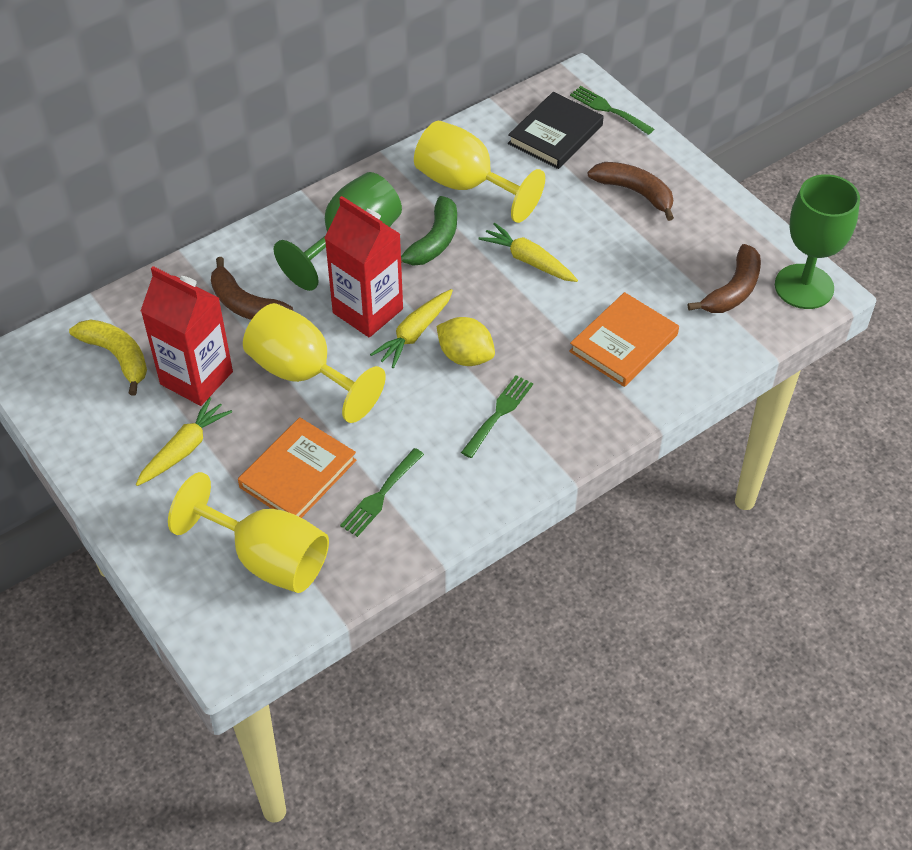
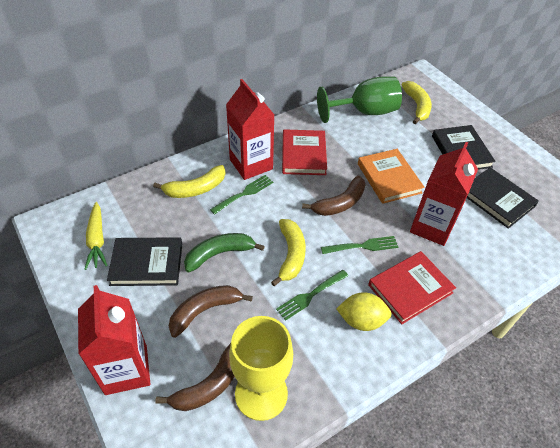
black book: 1 -> 3
green goblet: 2 -> 1
orange book: 2 -> 1
red book: 0 -> 2
red carton: 2 -> 3
yellow banana: 1 -> 3
yellow carrot: 3 -> 1
yellow goblet: 3 -> 1

